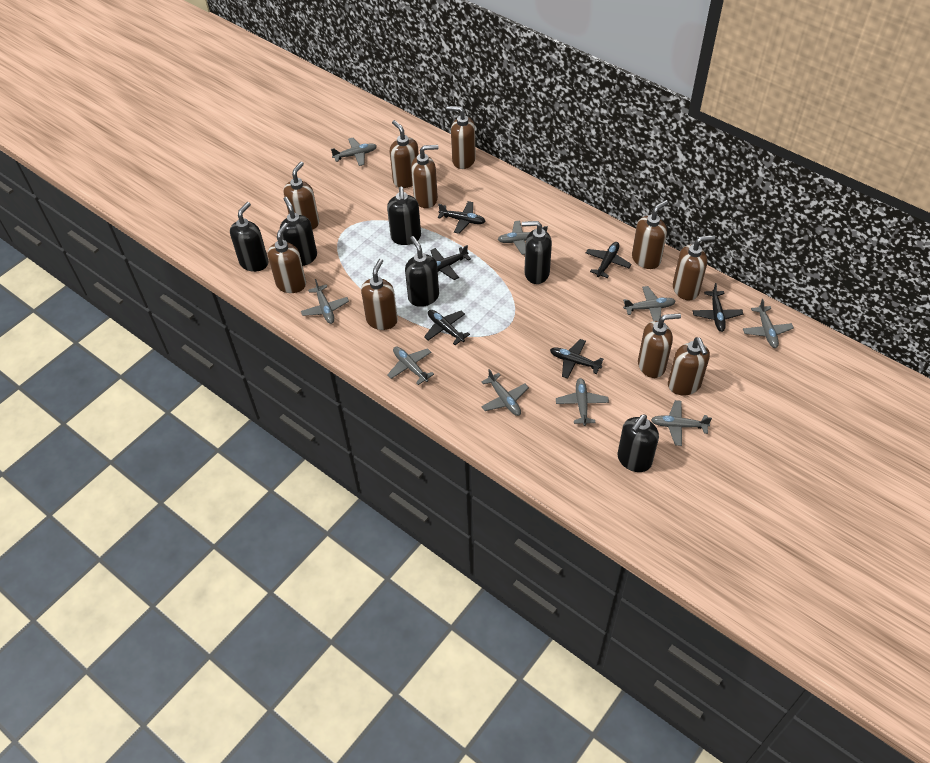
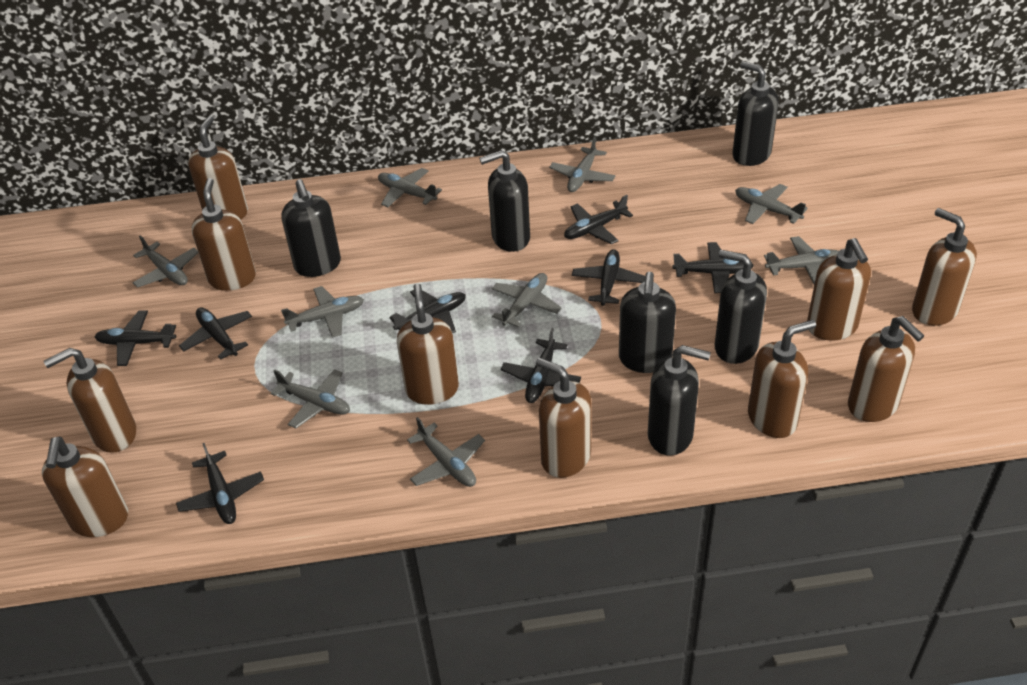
black plane: 6 -> 8

